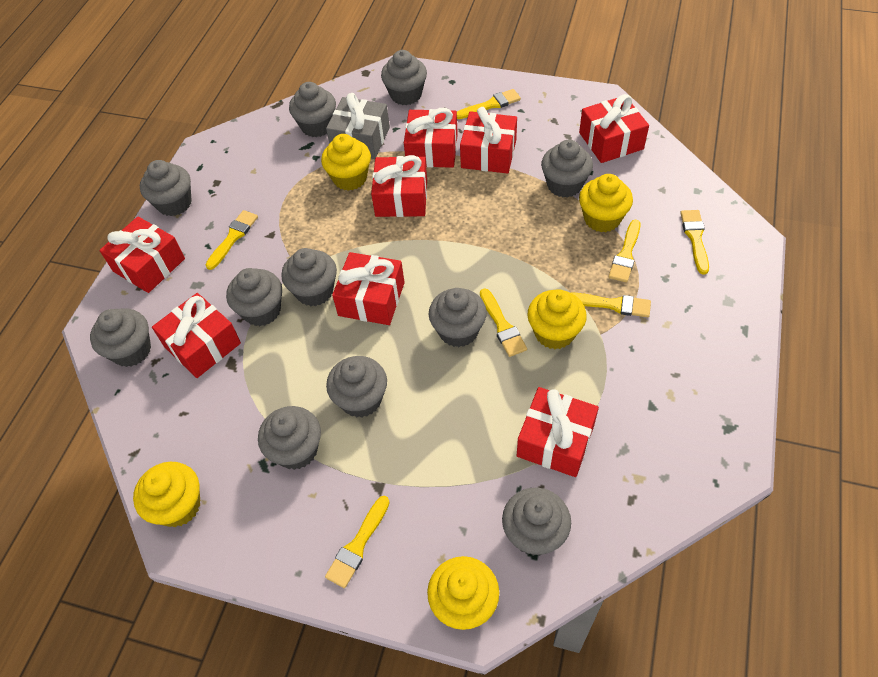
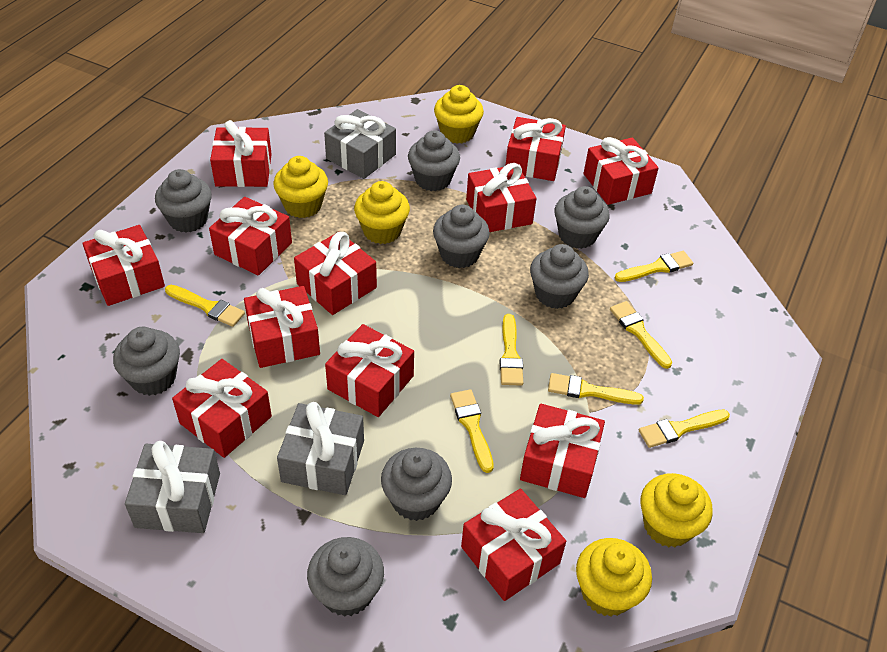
grey cupcake: 11 -> 8
grey gift: 1 -> 3
red gift: 8 -> 12

